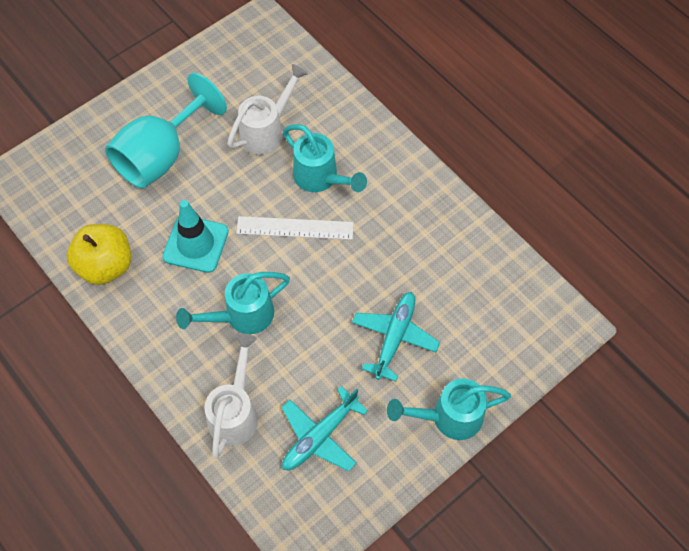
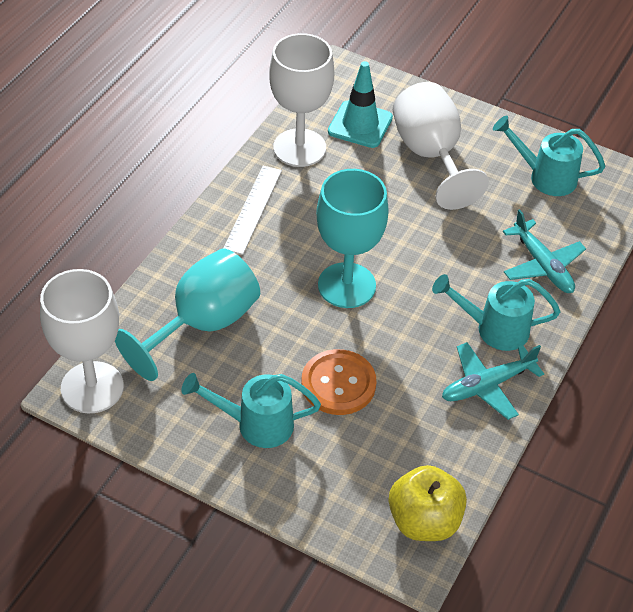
orange button: 0 -> 1
turquoise goblet: 1 -> 2
white goblet: 0 -> 3
white watering can: 2 -> 0

